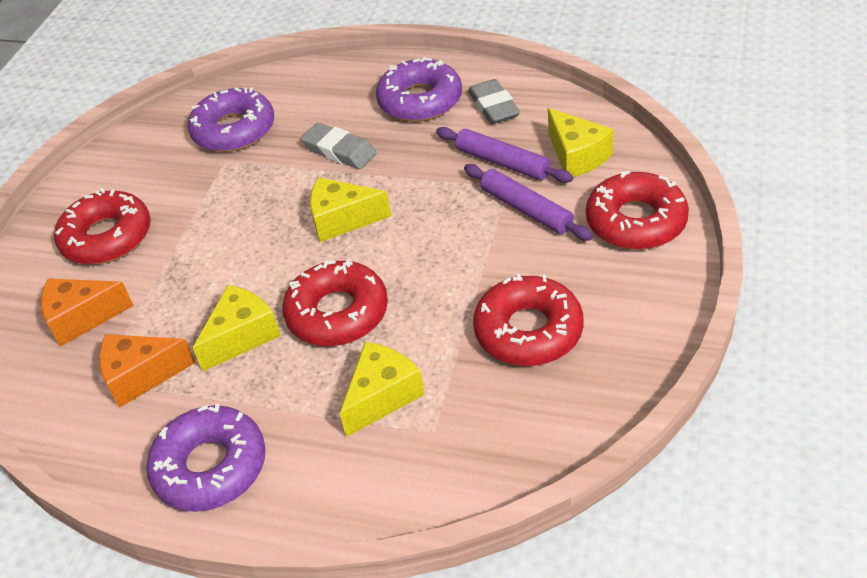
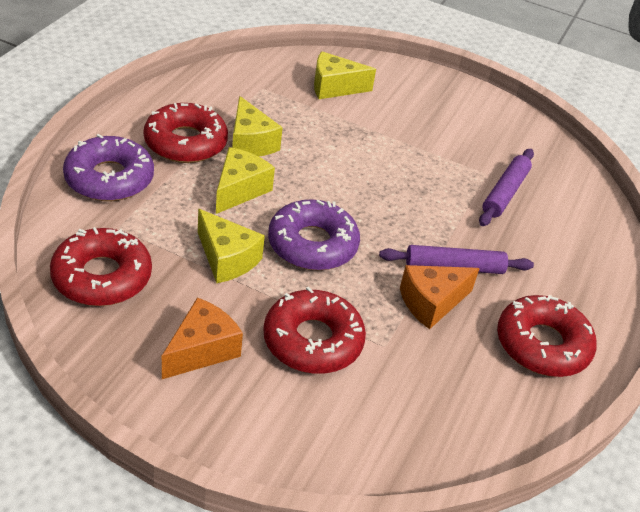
grey eraser: 2 -> 0
purple donut: 3 -> 2

